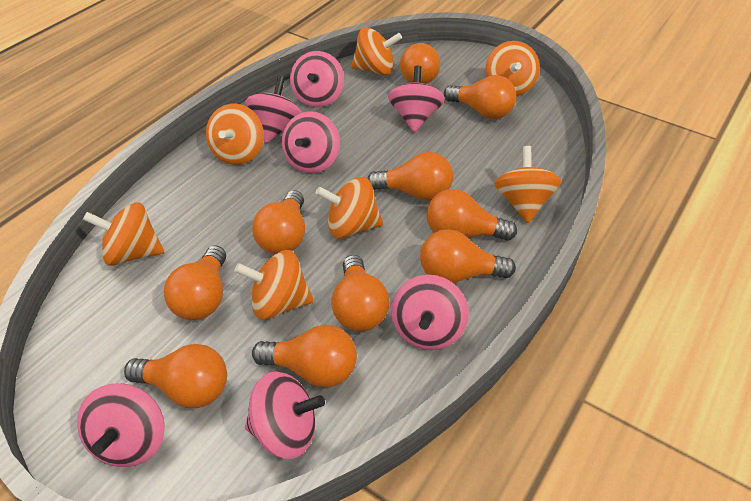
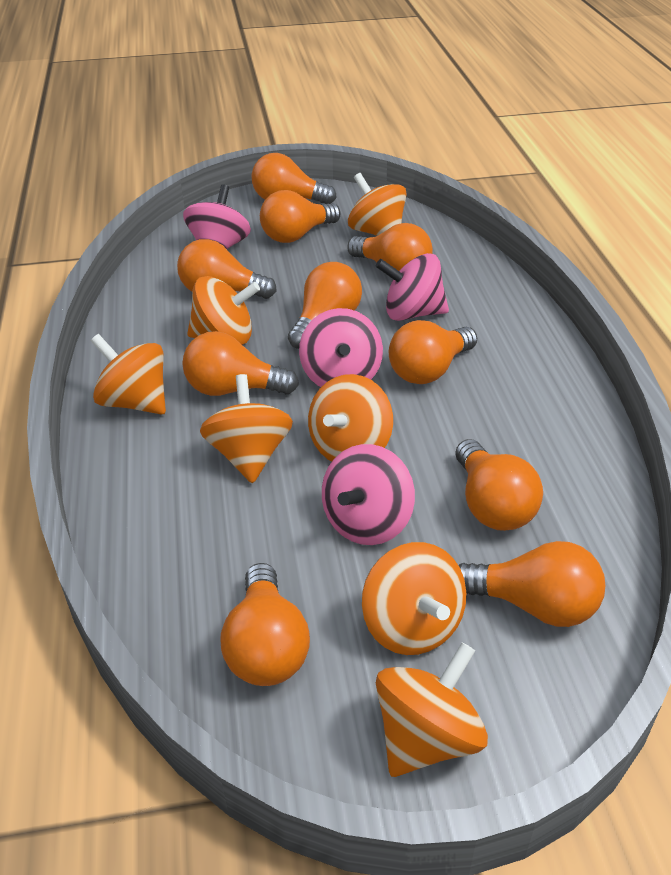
pink spinning top: 7 -> 4

